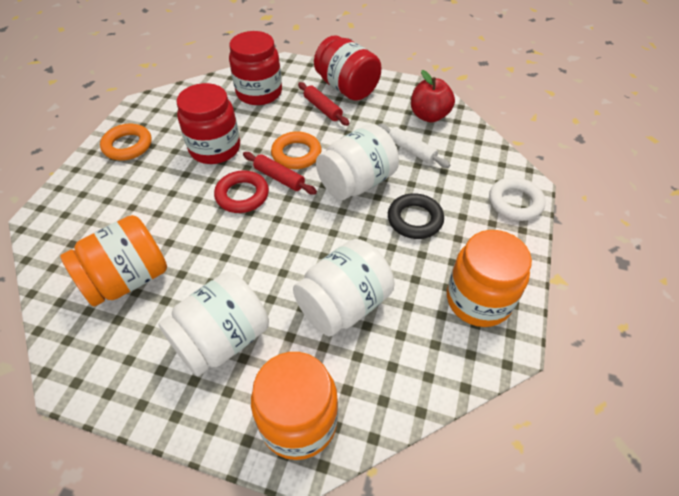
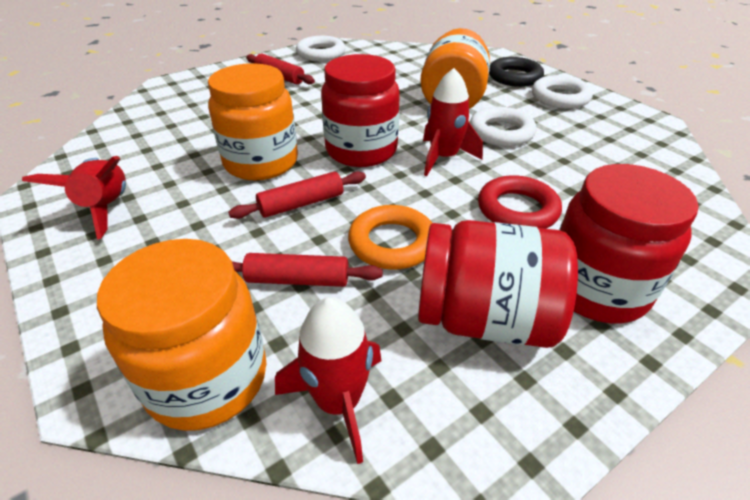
orange ring: 2 -> 1
red apple: 1 -> 0
red rocket: 0 -> 3
red rolling pin: 2 -> 3
white jar: 3 -> 0
white ring: 1 -> 3
white rolling pin: 1 -> 0

